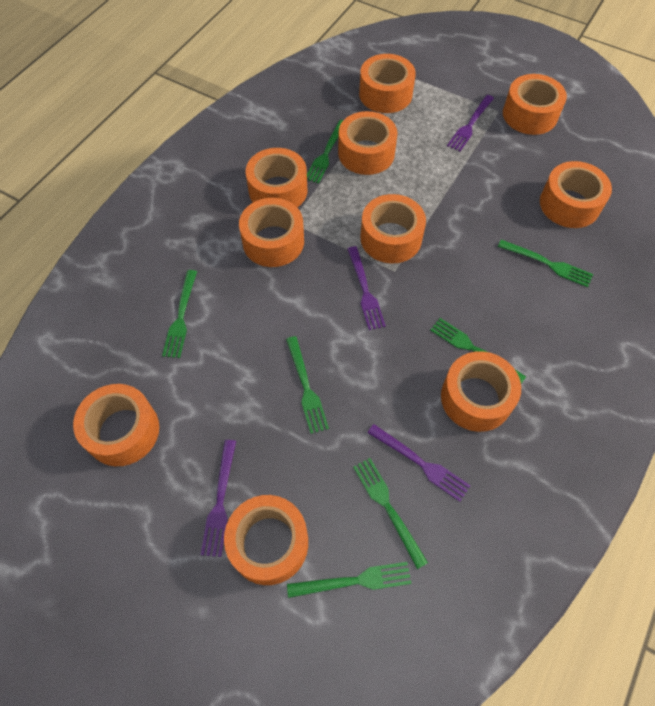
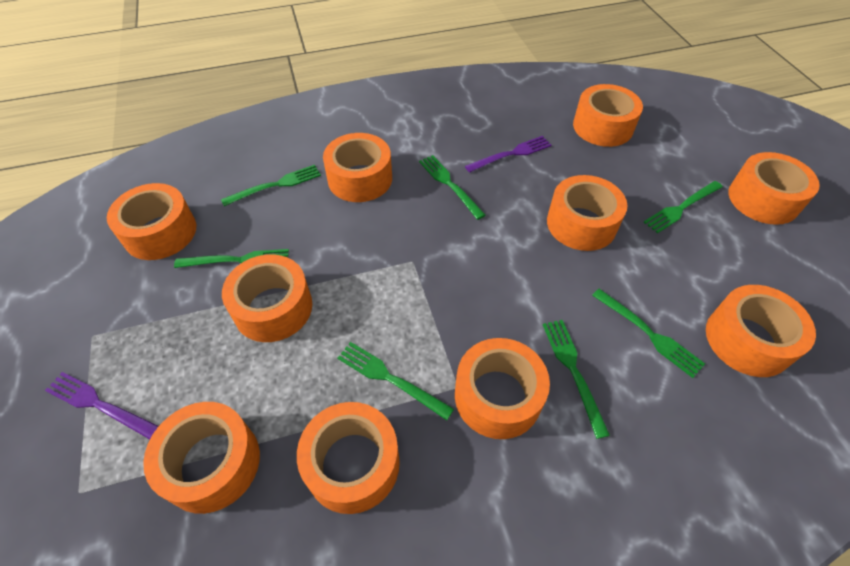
purple fork: 4 -> 2

